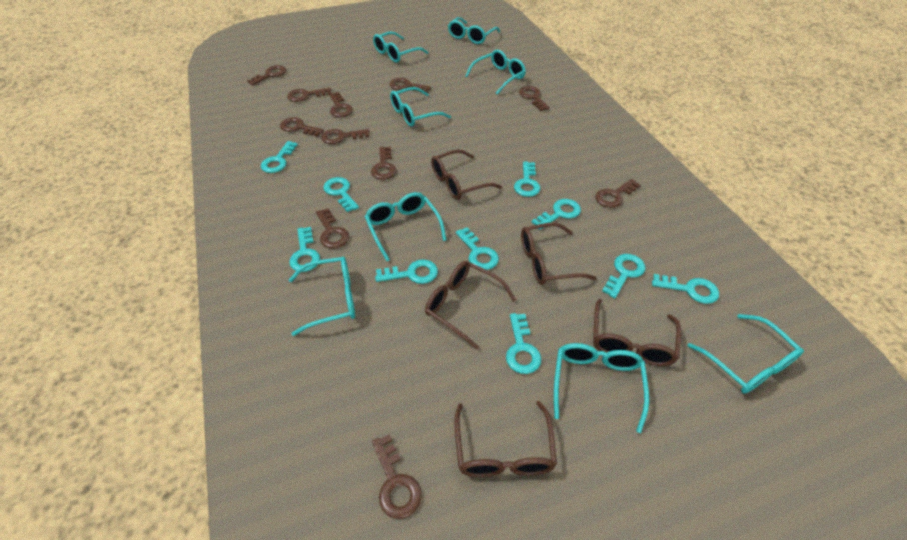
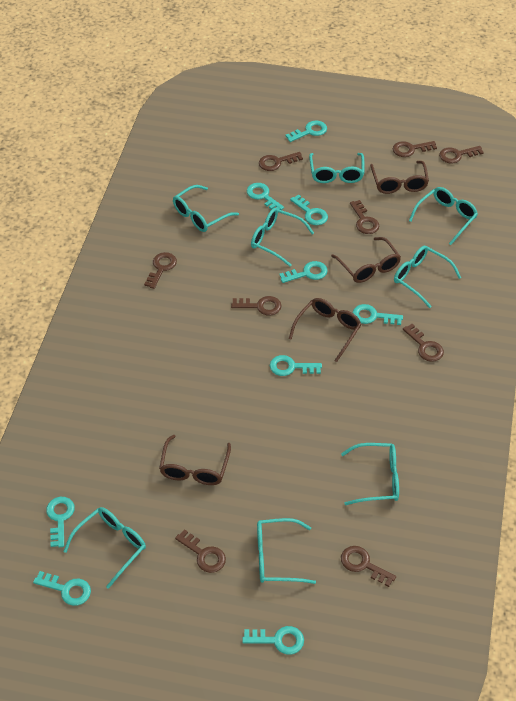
brown glasses: 5 -> 4
brown key: 11 -> 9
turquoise key: 10 -> 9

